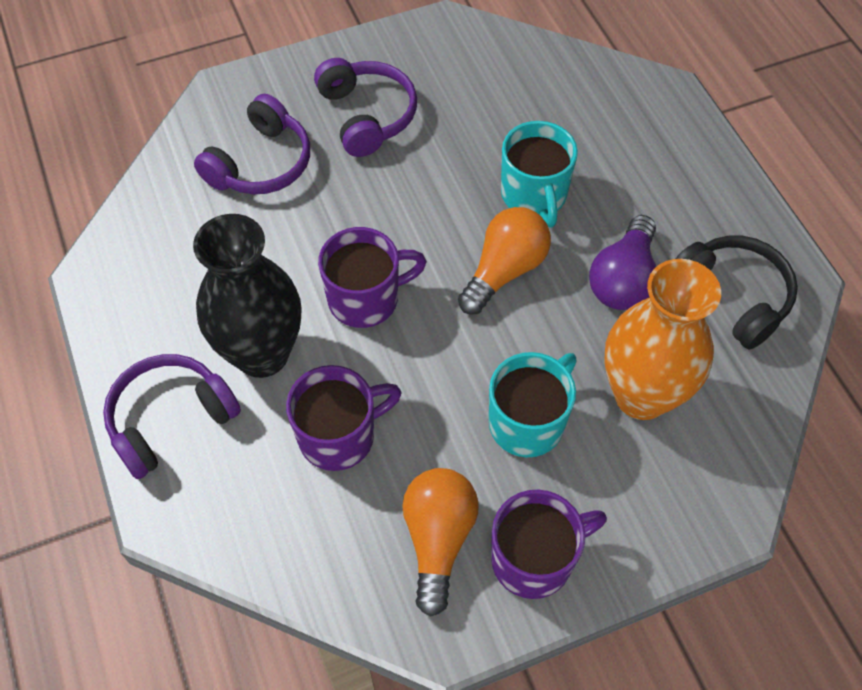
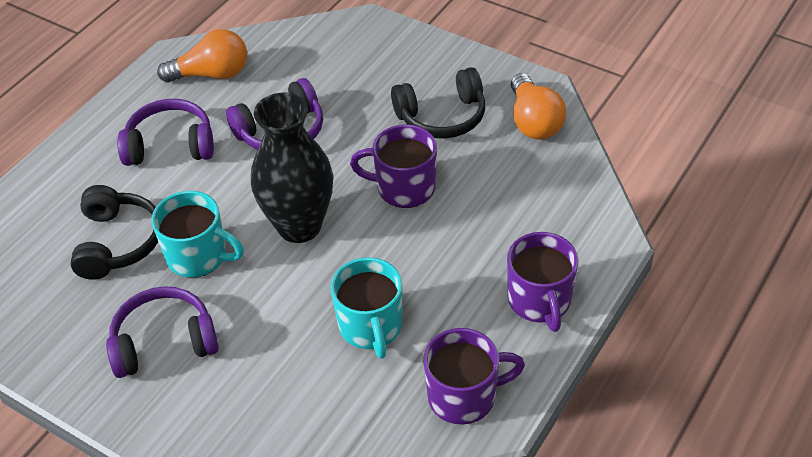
black headphones: 1 -> 2
orange vase: 1 -> 0
purple light bulb: 1 -> 0

